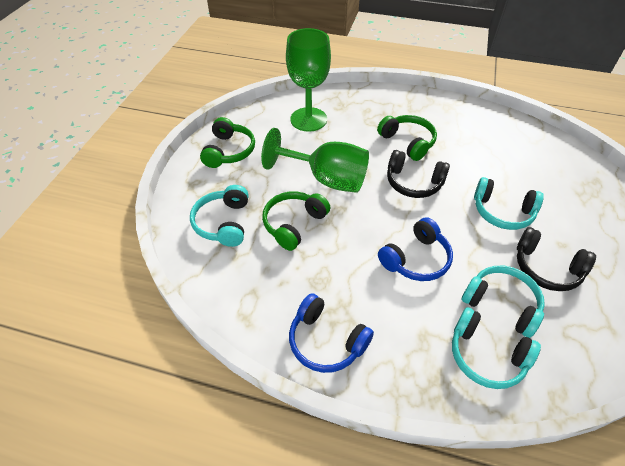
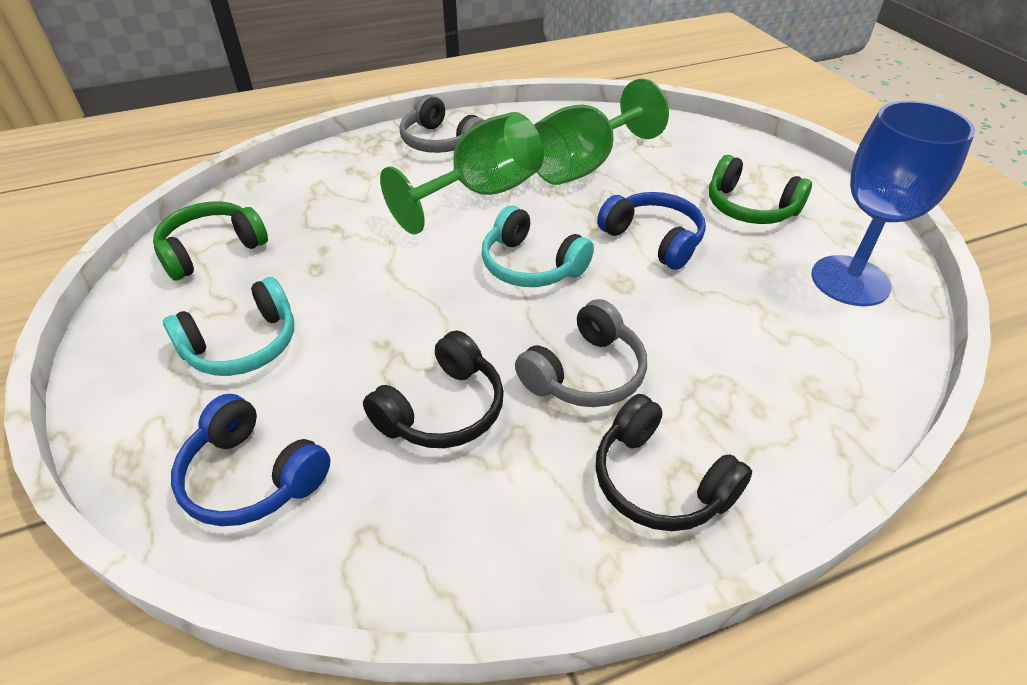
blue goblet: 0 -> 1
green headphones: 3 -> 2
grey headphones: 0 -> 2
turquoise headphones: 4 -> 2

